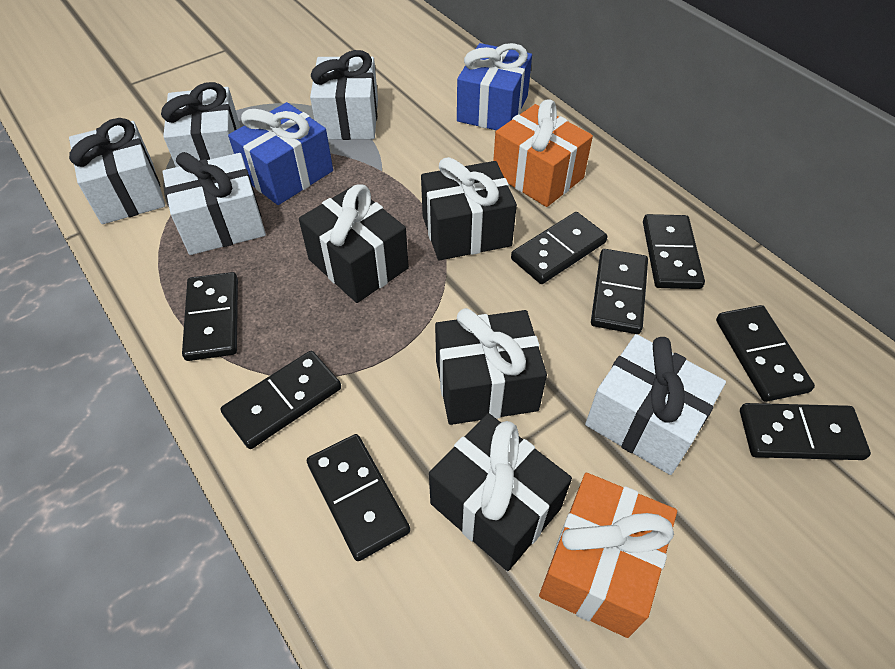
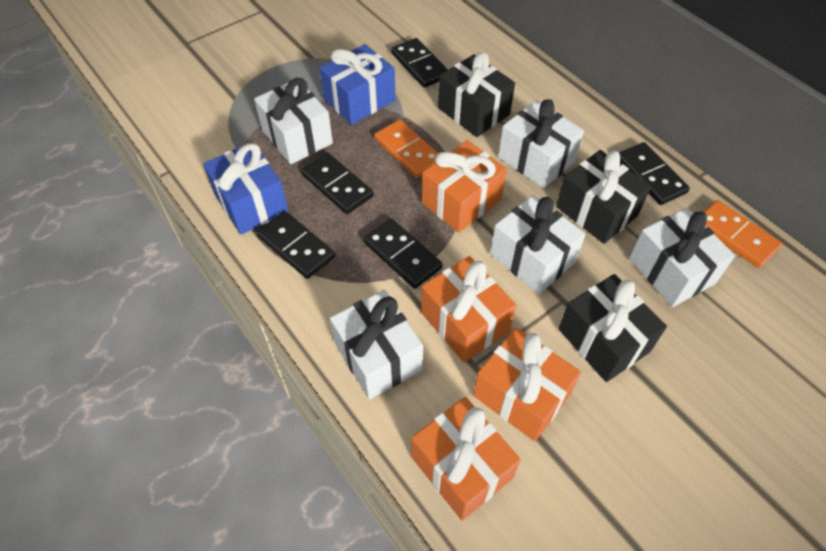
black domino: 8 -> 5
black gift: 4 -> 3
orange domino: 0 -> 2
orange gift: 2 -> 4

